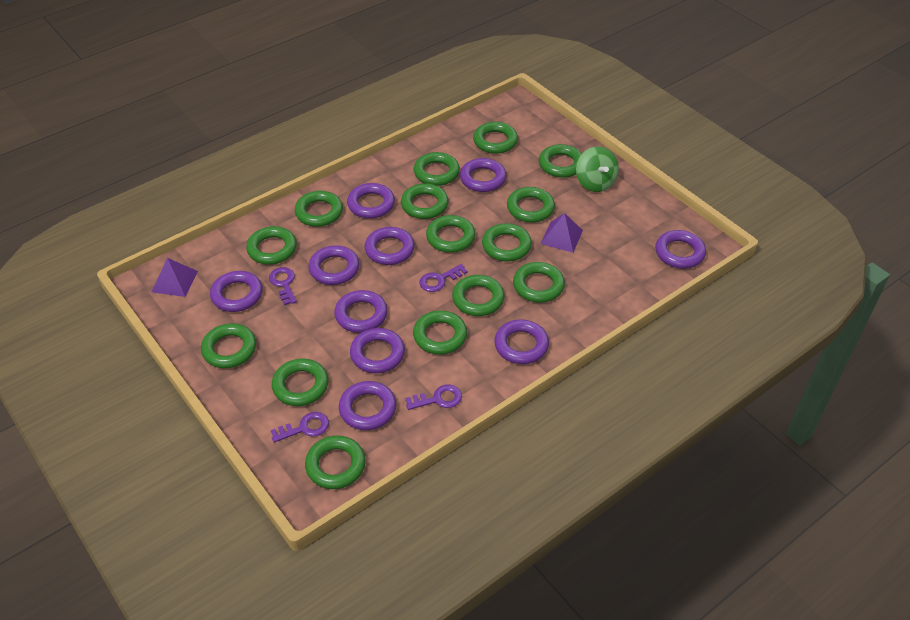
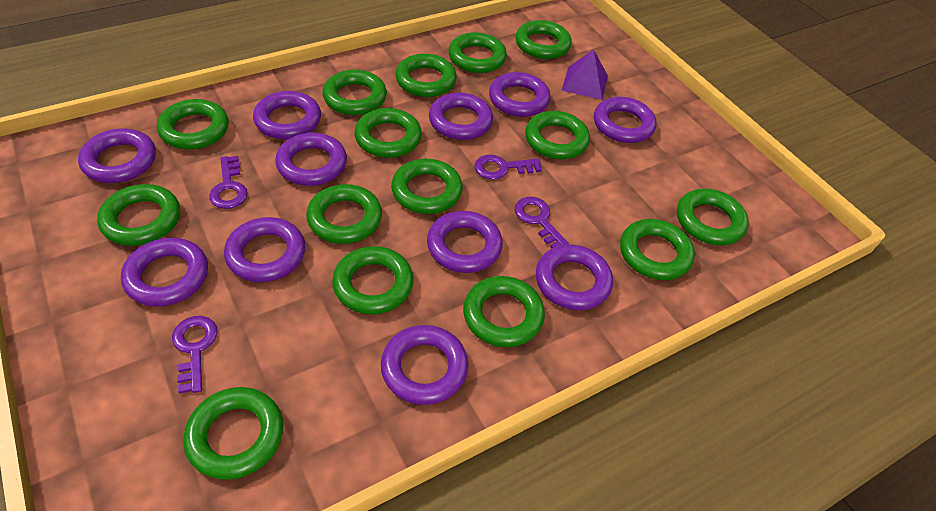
green spinning top: 1 -> 0
purple pyramid: 2 -> 1
purple ring: 10 -> 11

